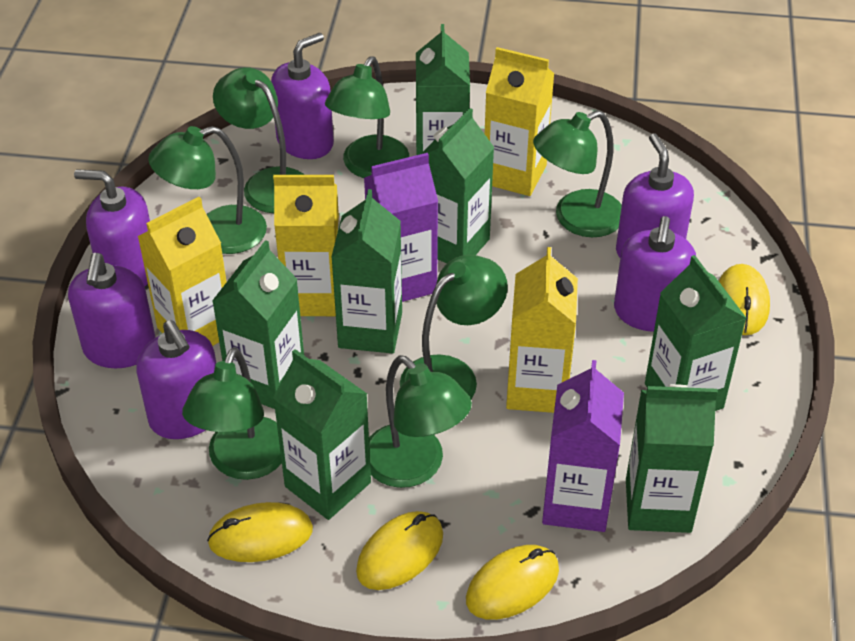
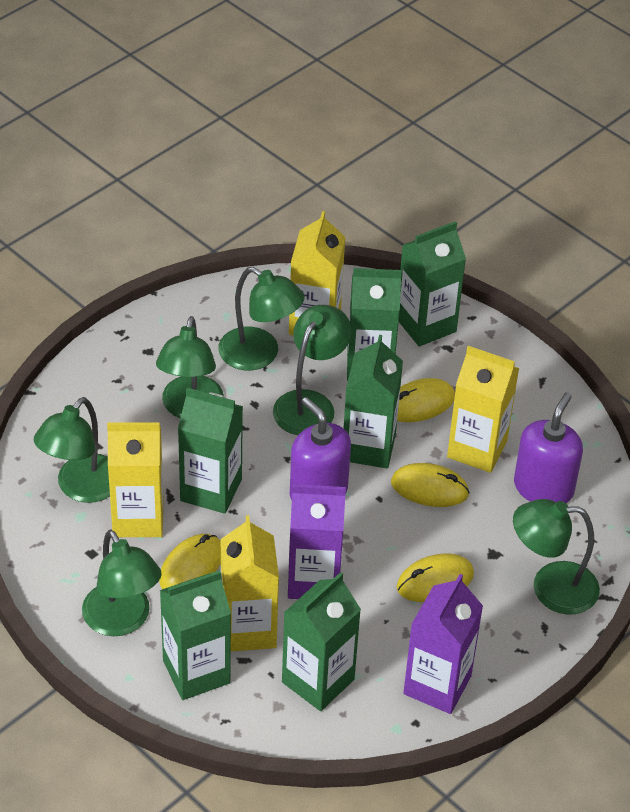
green carton: 7 -> 6
green lamp: 7 -> 6
purple soap dispenser: 6 -> 2

